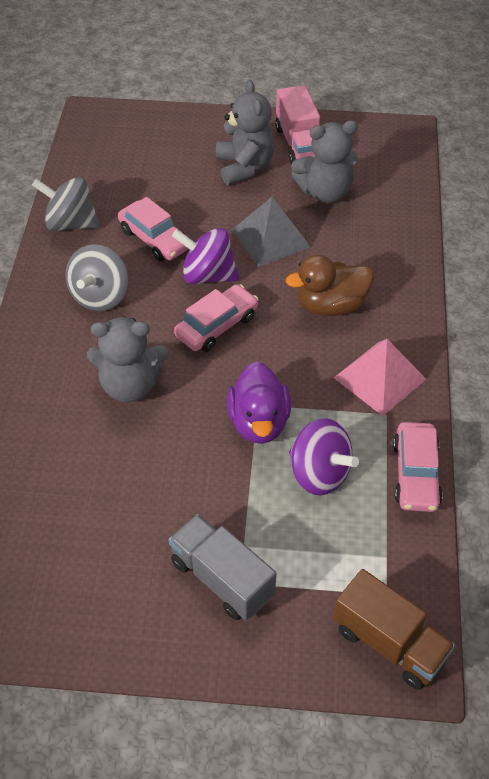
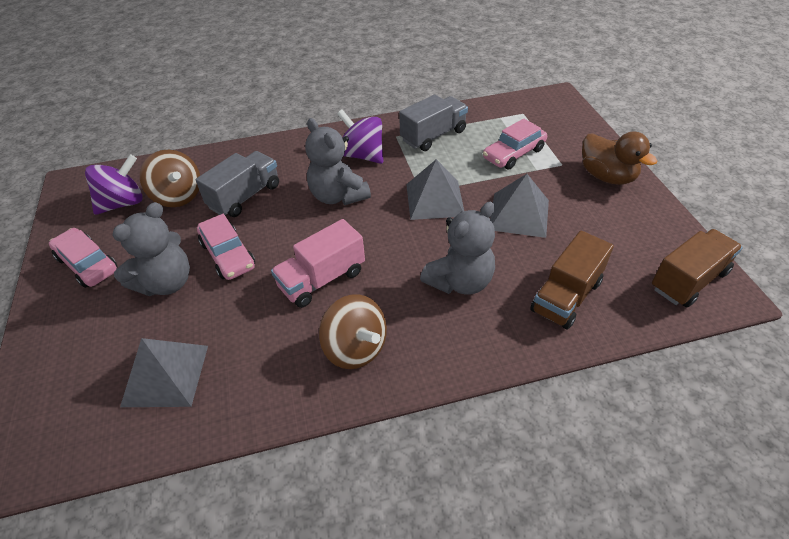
brown spinning top: 0 -> 2
brown truck: 1 -> 2
grey pyramid: 1 -> 3
grey spinning top: 2 -> 0
grey truck: 1 -> 2
pink pyramid: 1 -> 0
purple duck: 1 -> 0

